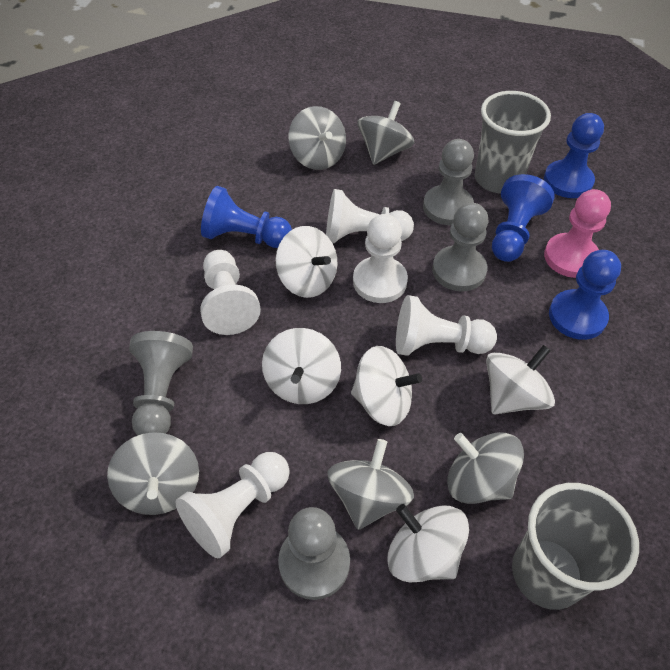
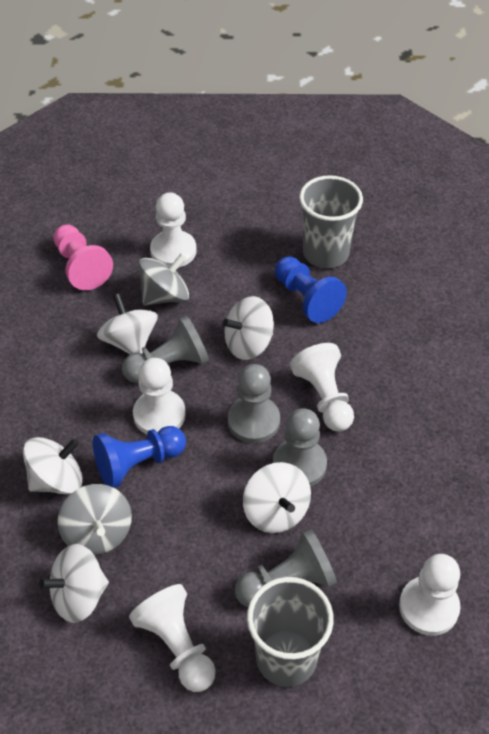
blue pawn: 4 -> 2
grey spinning top: 5 -> 2

